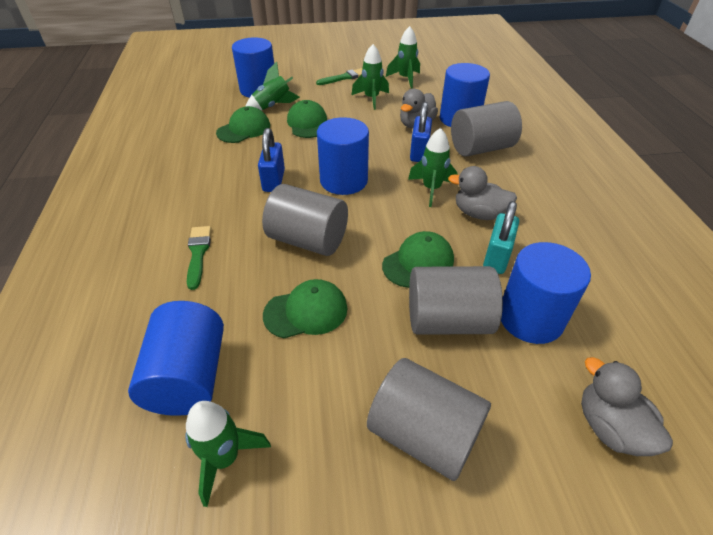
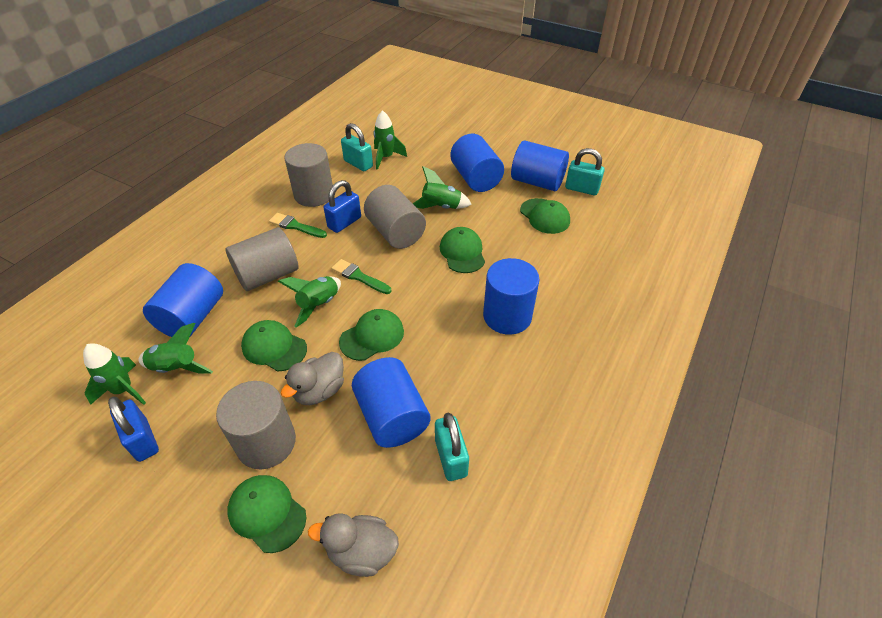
green cap: 4 -> 5
grey duck: 3 -> 2
turquoise padlock: 1 -> 3

